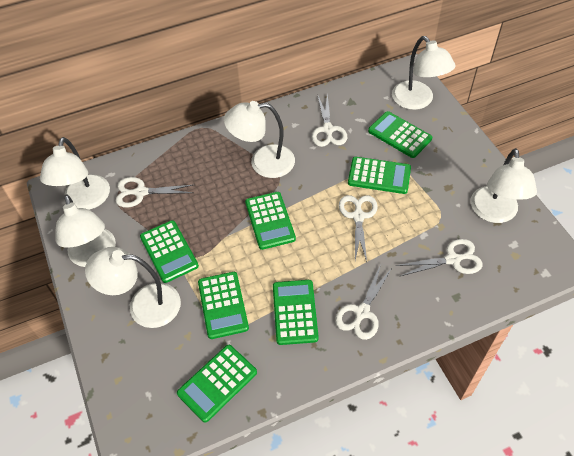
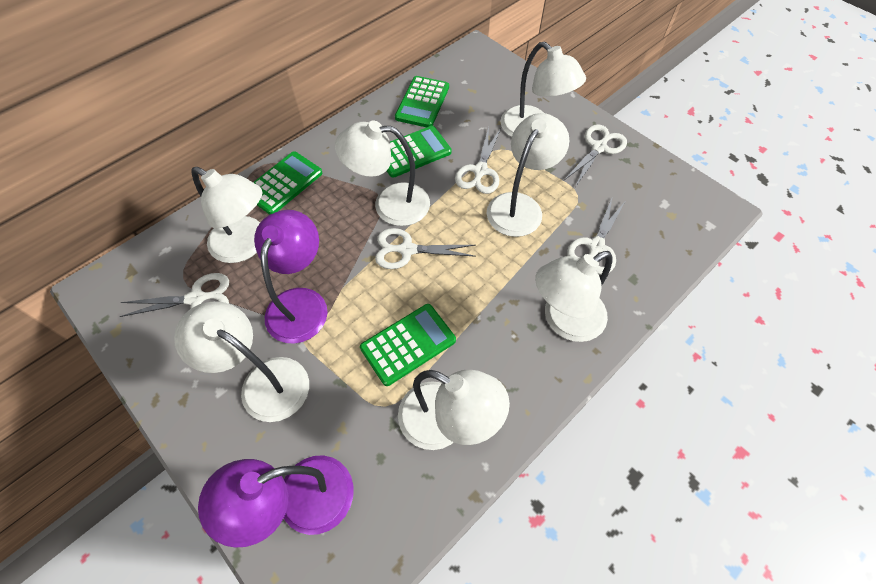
green calculator: 7 -> 4
purple lamp: 0 -> 2
white lamp: 6 -> 7

